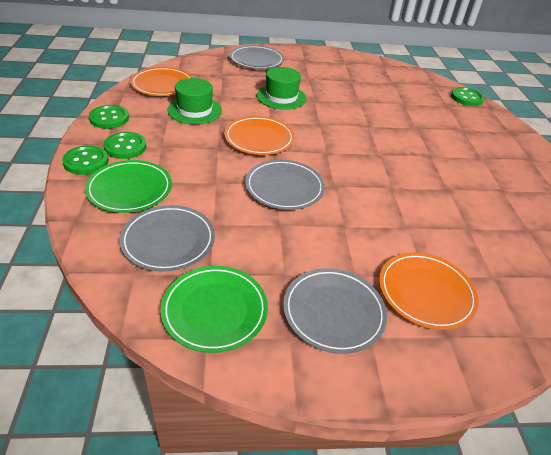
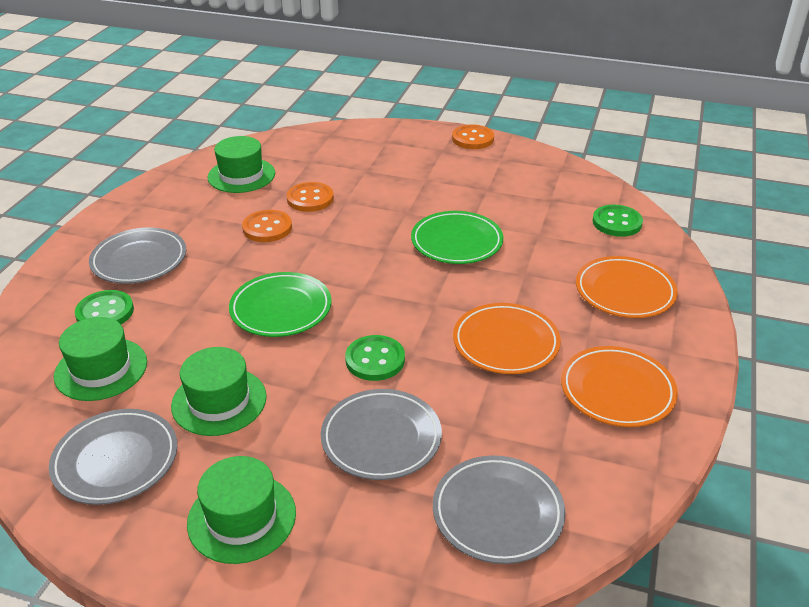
green button: 4 -> 3
green hat: 2 -> 4
orange button: 0 -> 3

